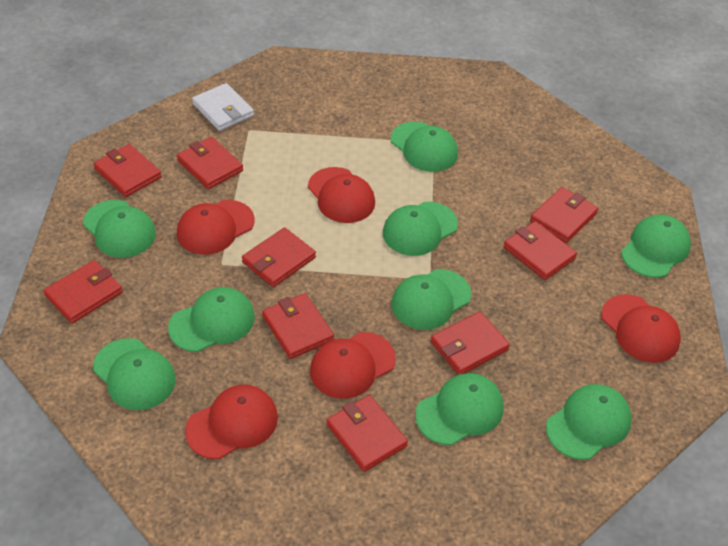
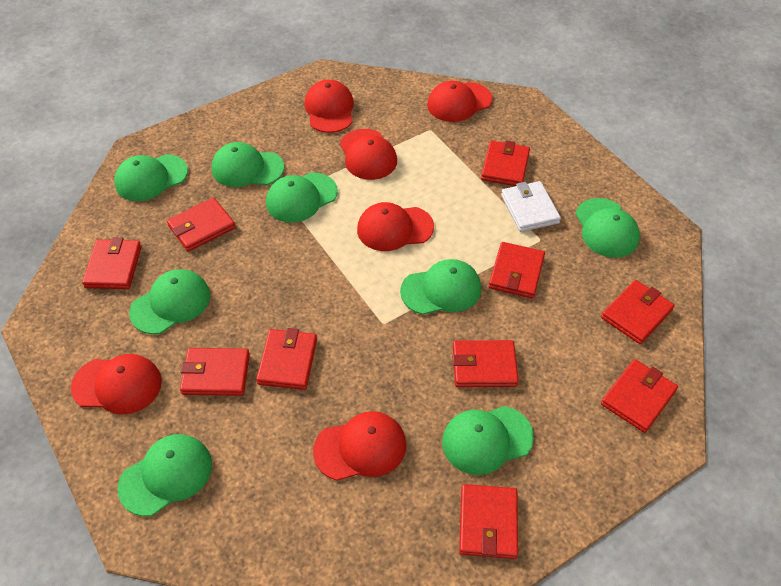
green cap: 9 -> 8
red cap: 5 -> 6
red wallet: 9 -> 10

